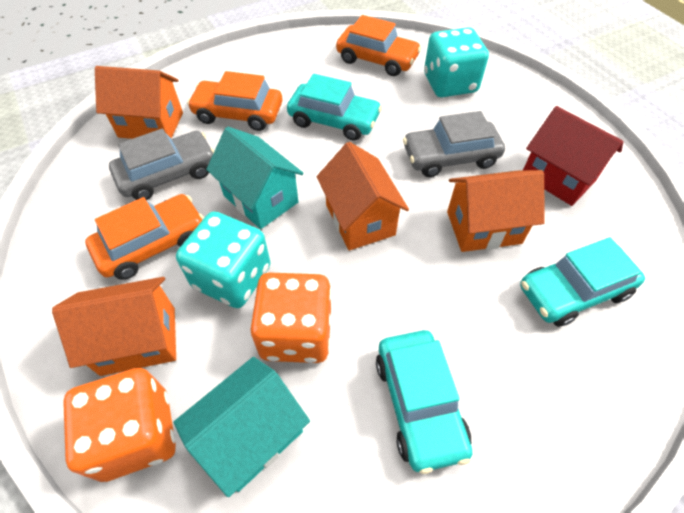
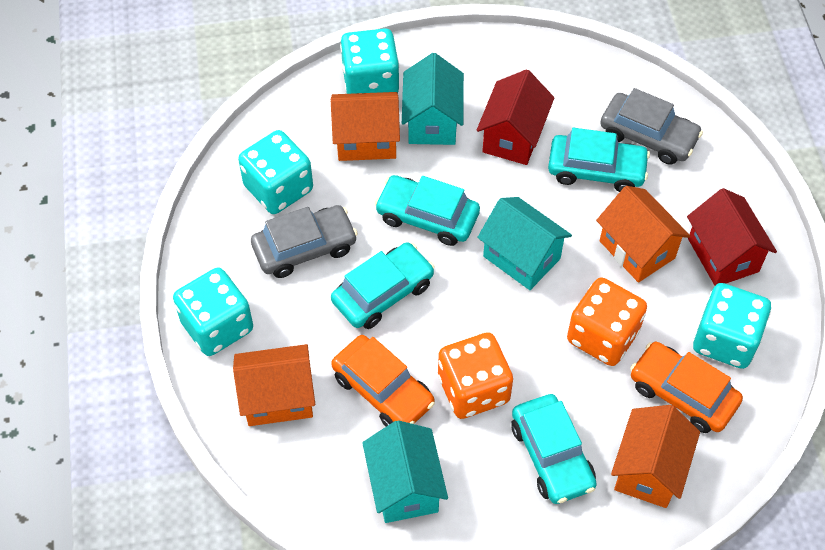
orange car: 3 -> 2
red house: 1 -> 2
turquoise car: 3 -> 4
turquoise dice: 2 -> 4
turquoise house: 2 -> 3

